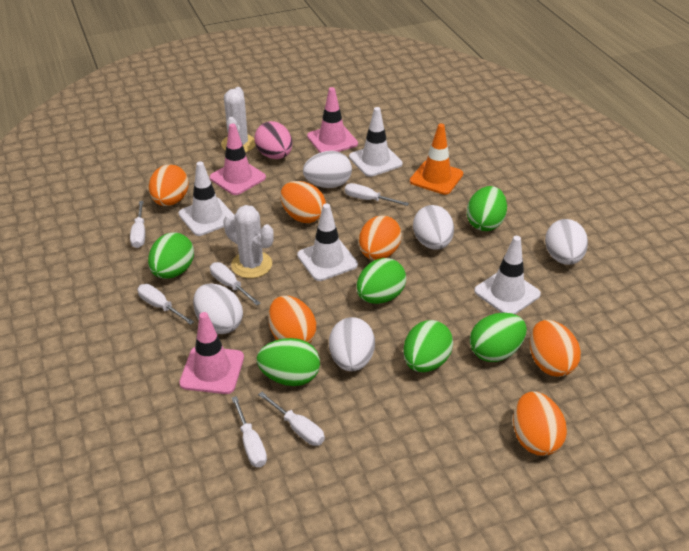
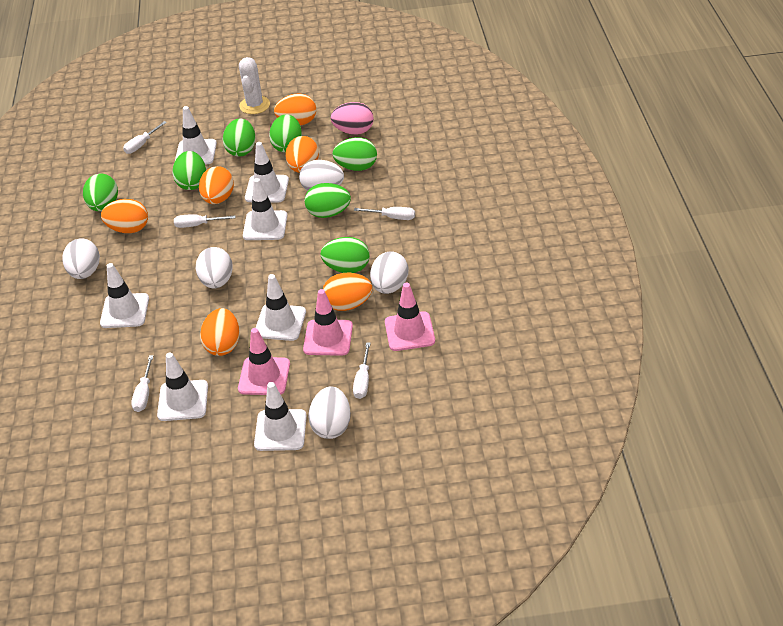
green egg: 6 -> 7
orange traffic cone: 1 -> 0
white cactus: 2 -> 1
white screwdriver: 6 -> 5
white traffic cone: 4 -> 7

